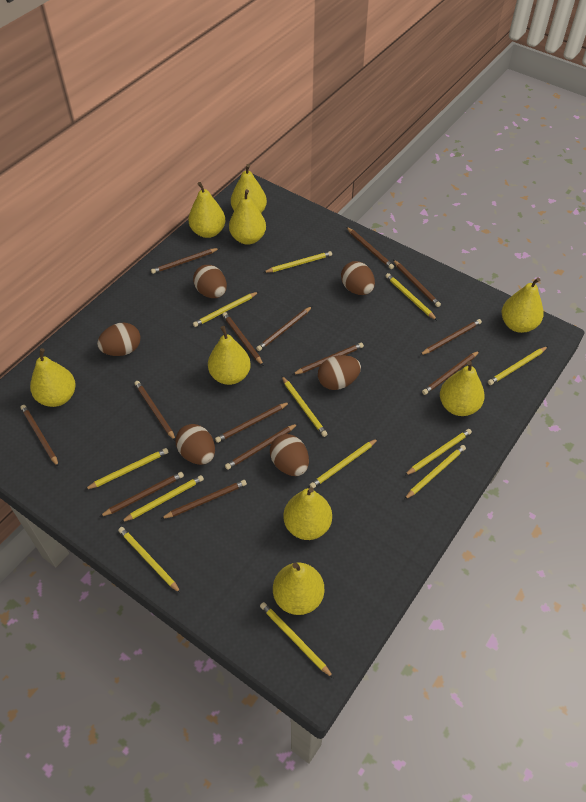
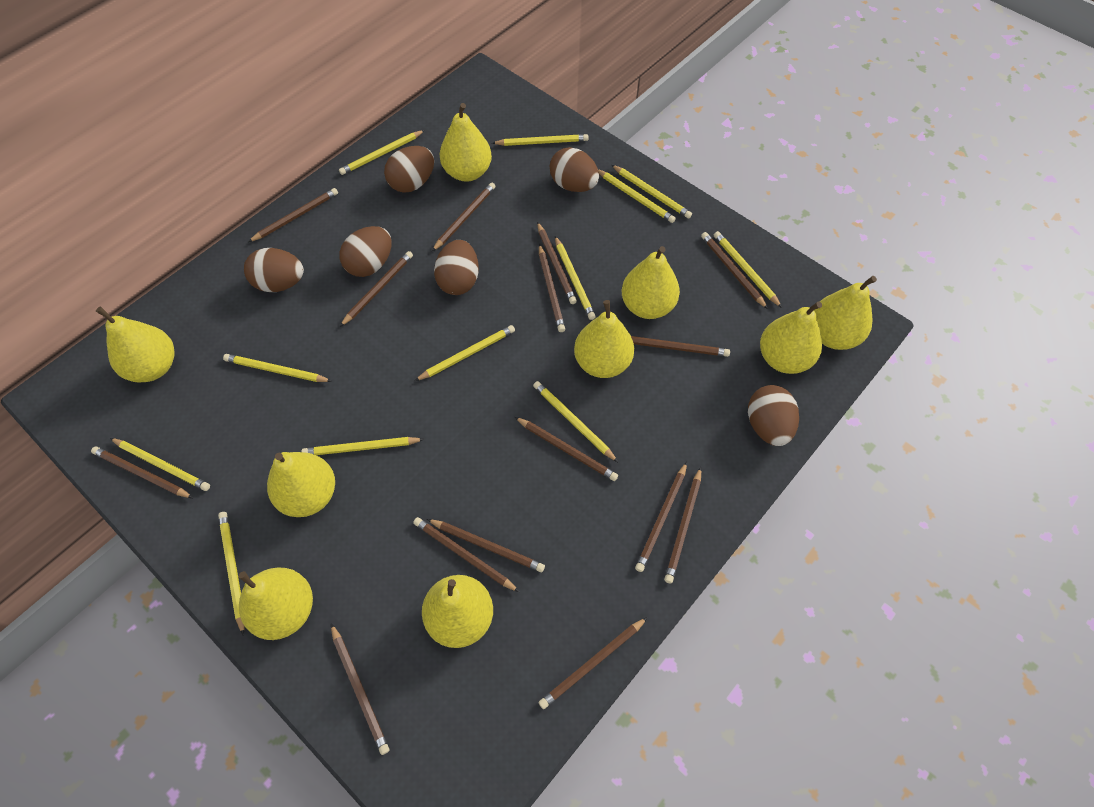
brown pencil: 14 -> 15

